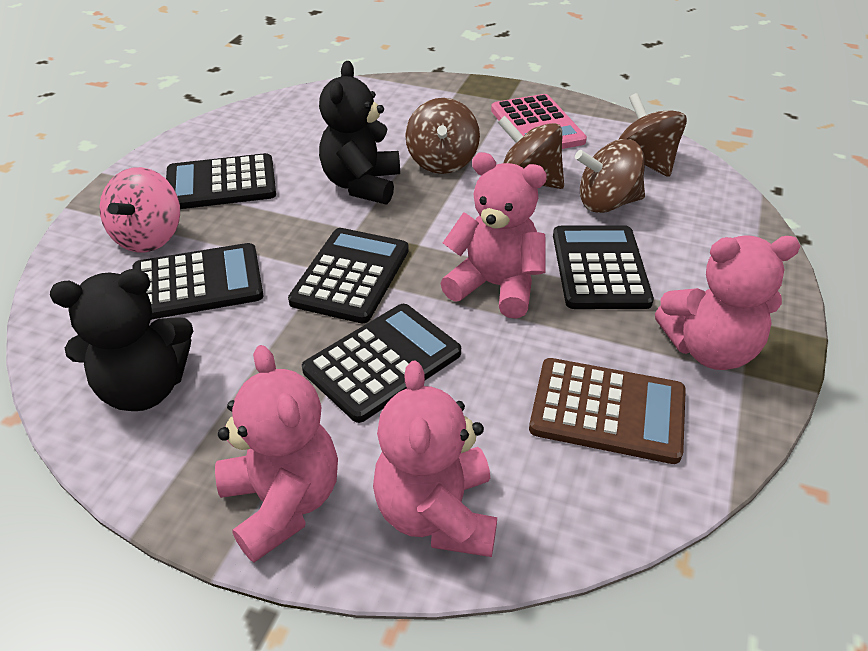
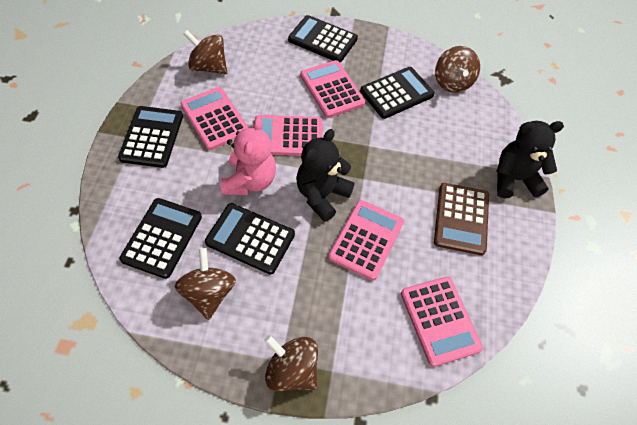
pink calculator: 1 -> 5
pink spinning top: 1 -> 0
pink teddy bear: 4 -> 1

